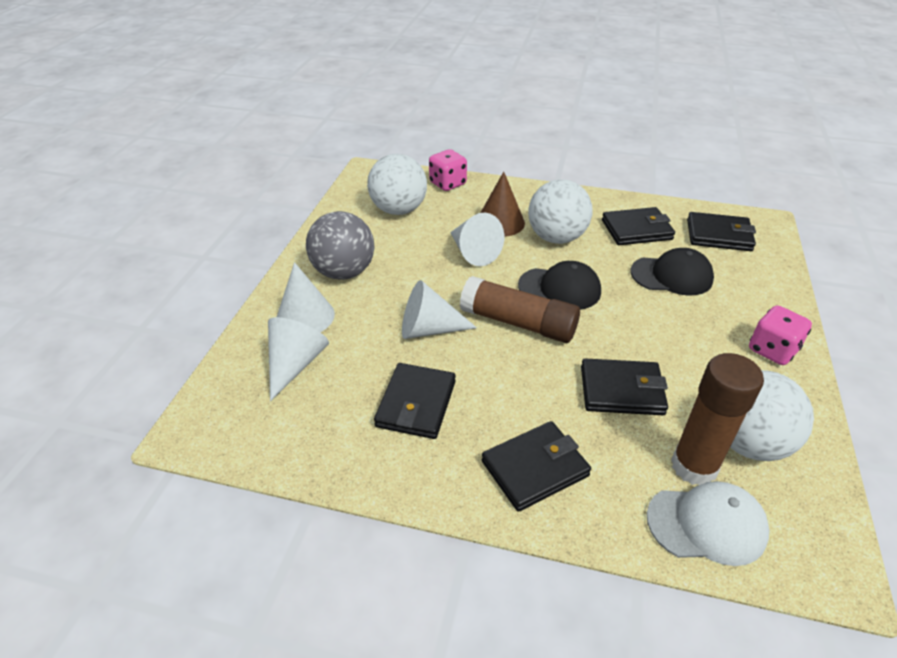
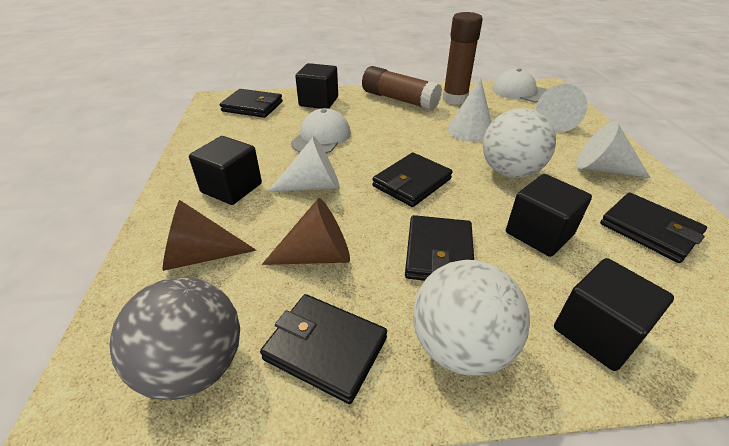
black cap: 2 -> 0
black cube: 0 -> 4
brown cone: 1 -> 2
pink dice: 2 -> 0
white ball: 3 -> 2
white cap: 1 -> 2

